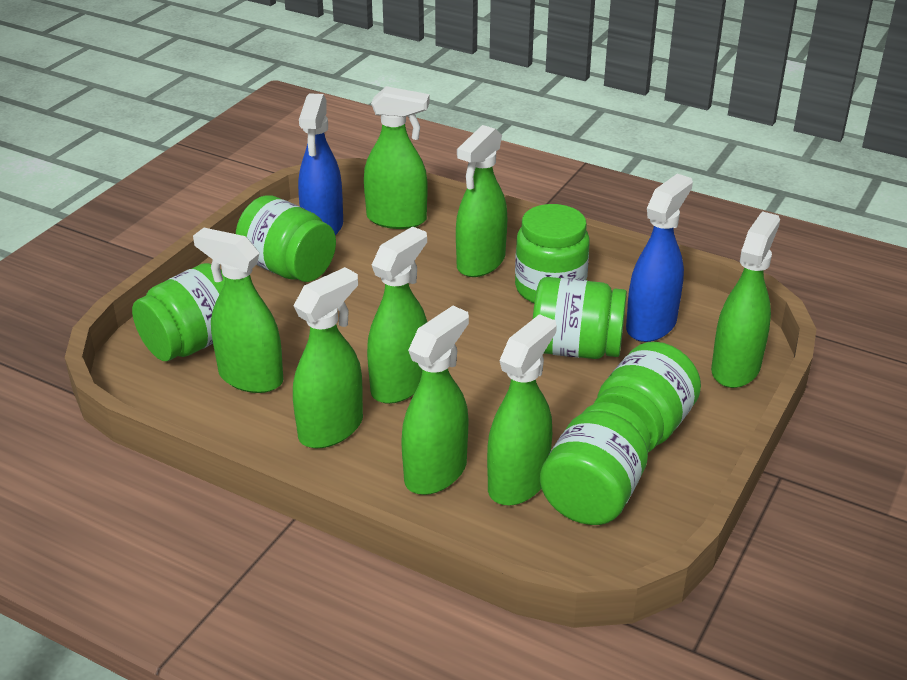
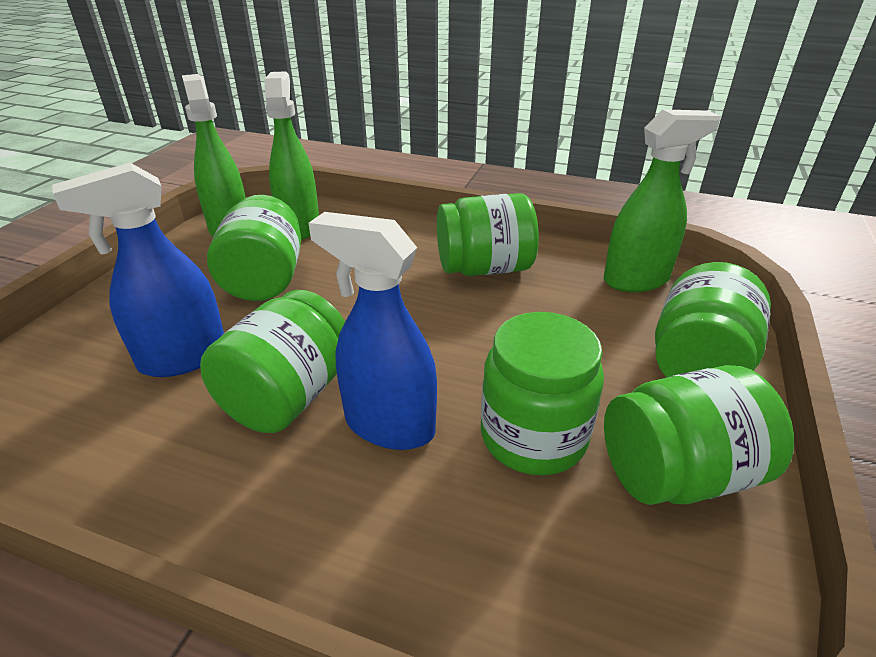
green spray bottle: 8 -> 3

